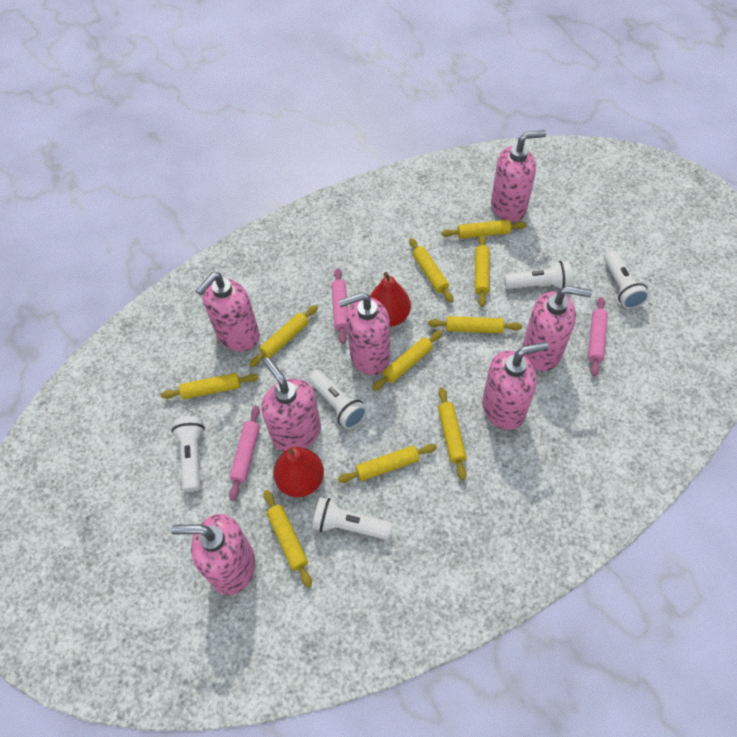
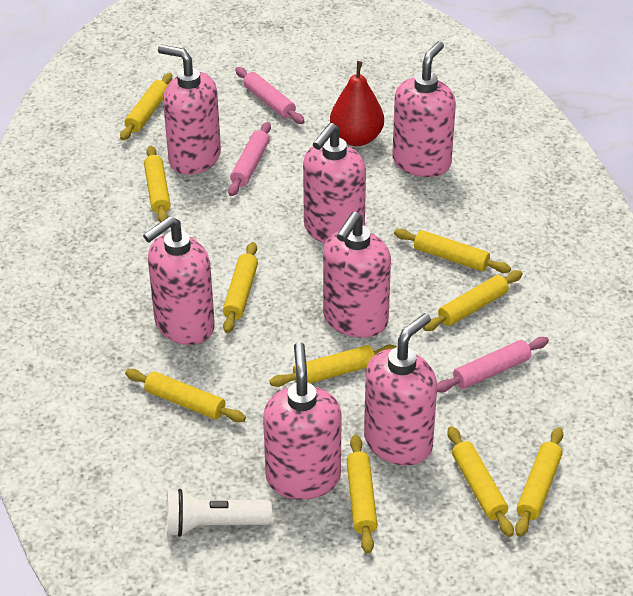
red pear: 2 -> 1
white flashlight: 5 -> 1

